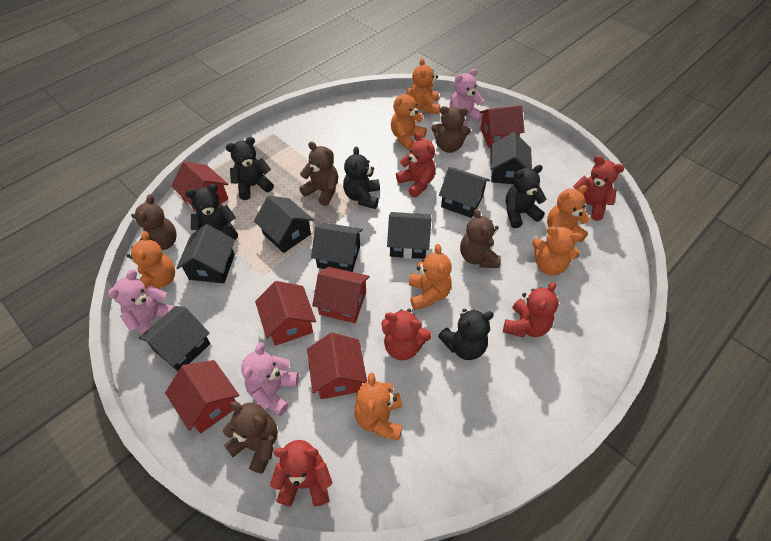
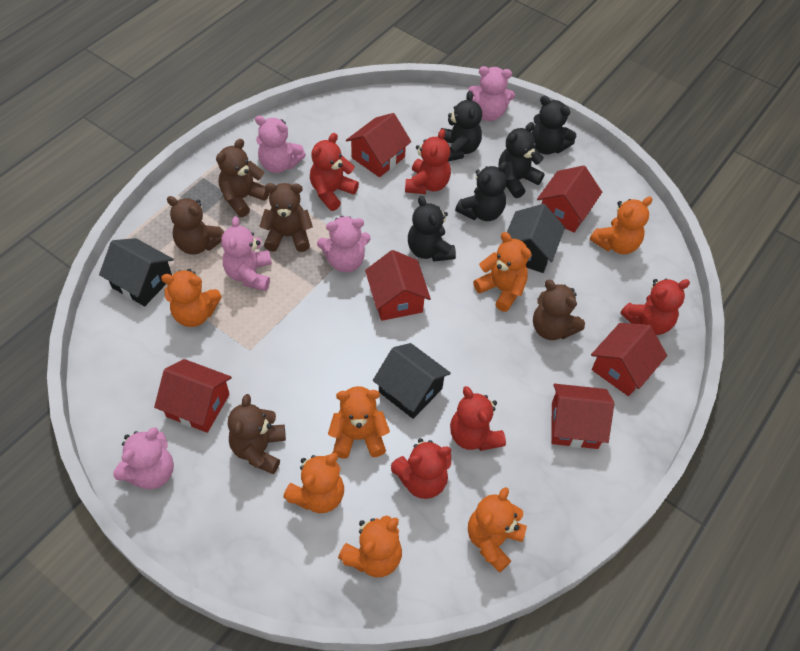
black house: 7 -> 3
pink teddy bear: 3 -> 5

